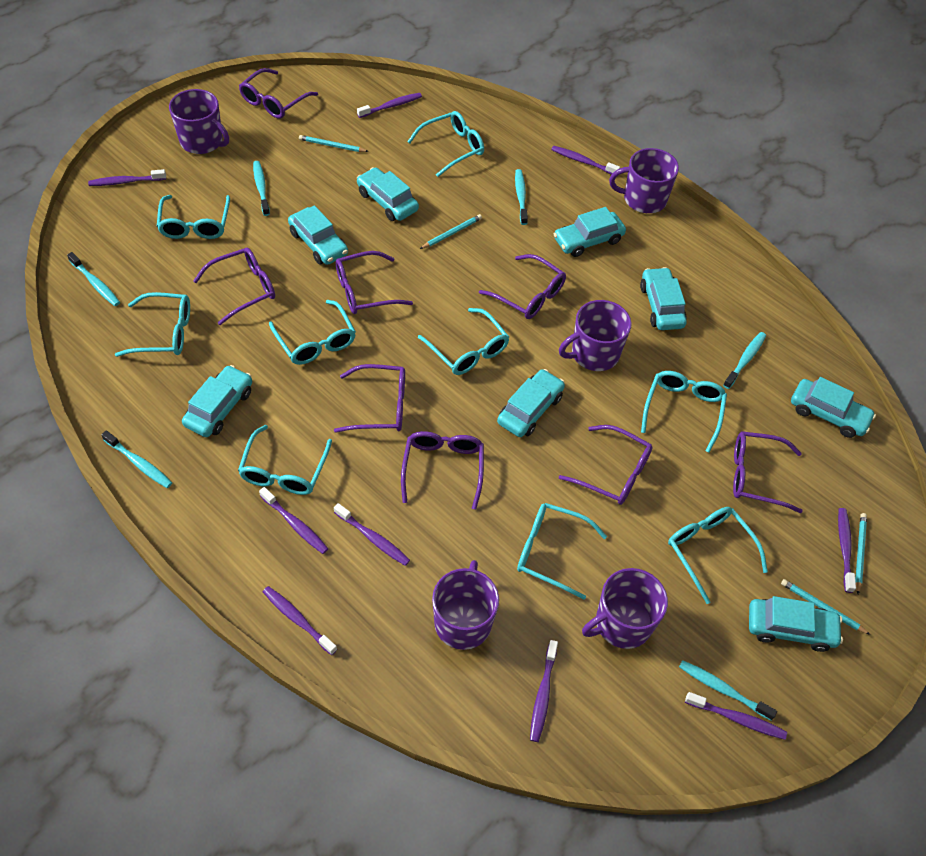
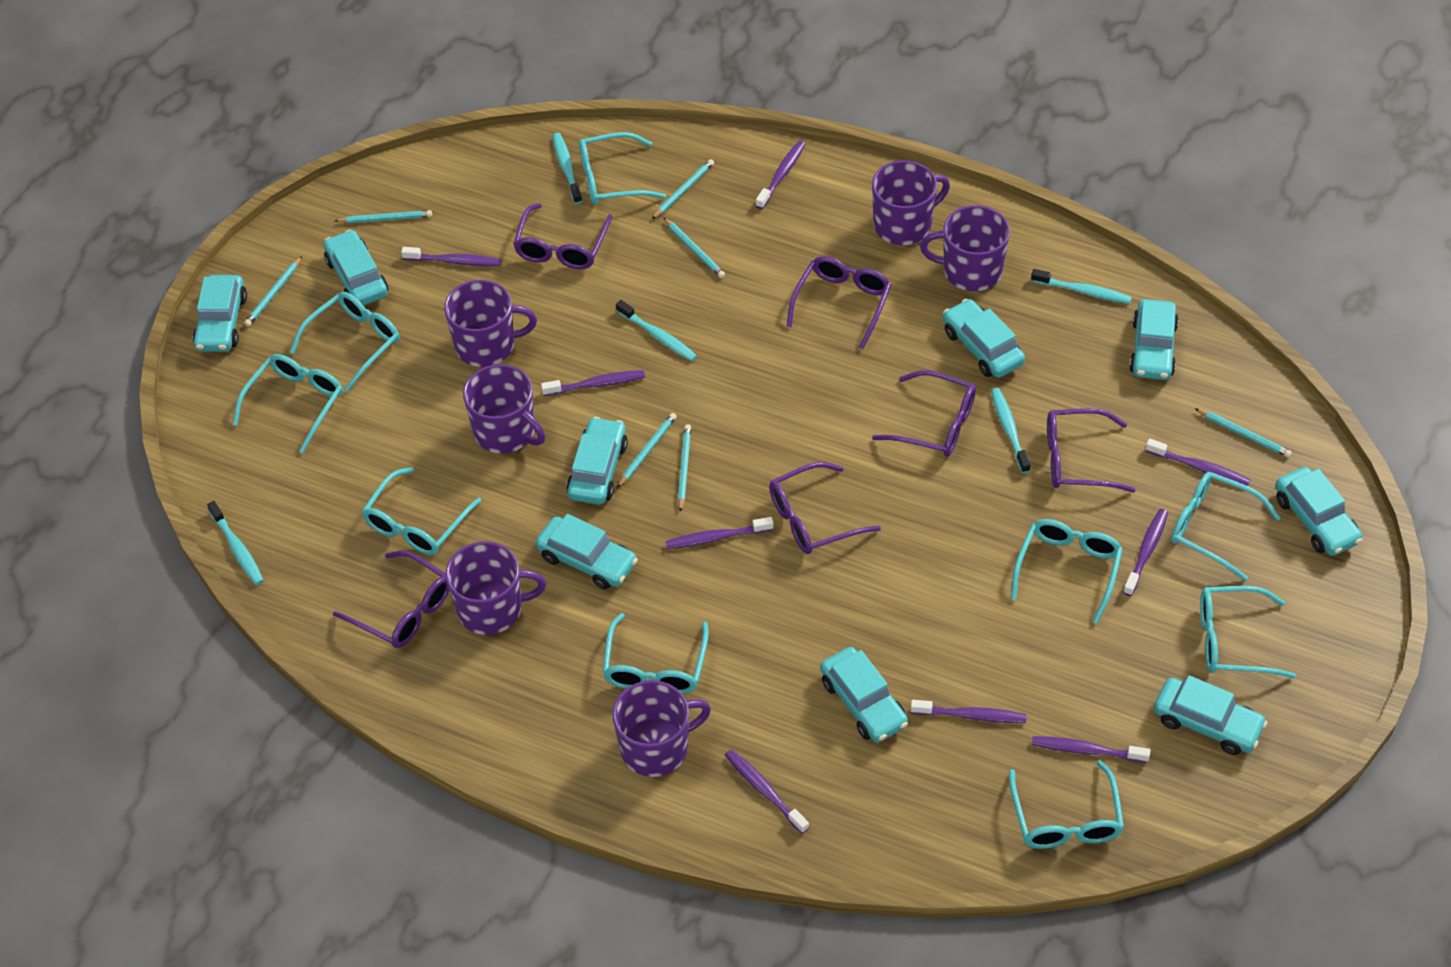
purple glasses: 8 -> 6
purple mug: 5 -> 6
turquoise car: 8 -> 9
turquoise pencil: 4 -> 7
turquoise toothbrush: 6 -> 5

